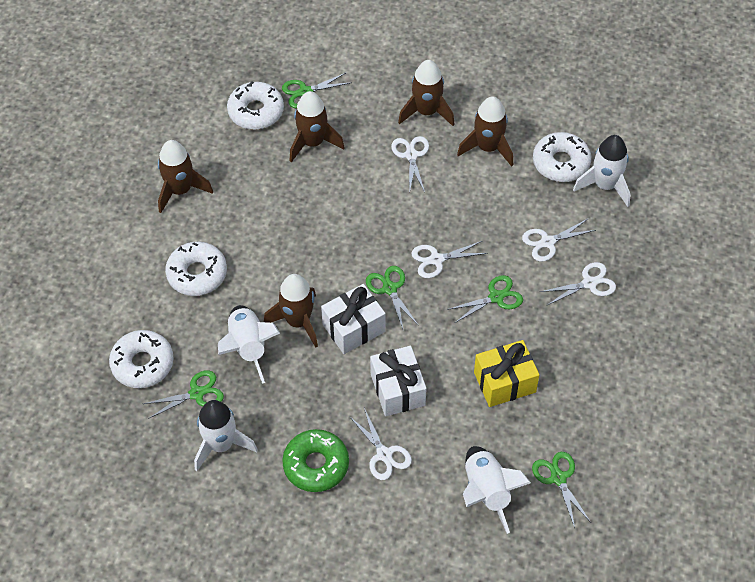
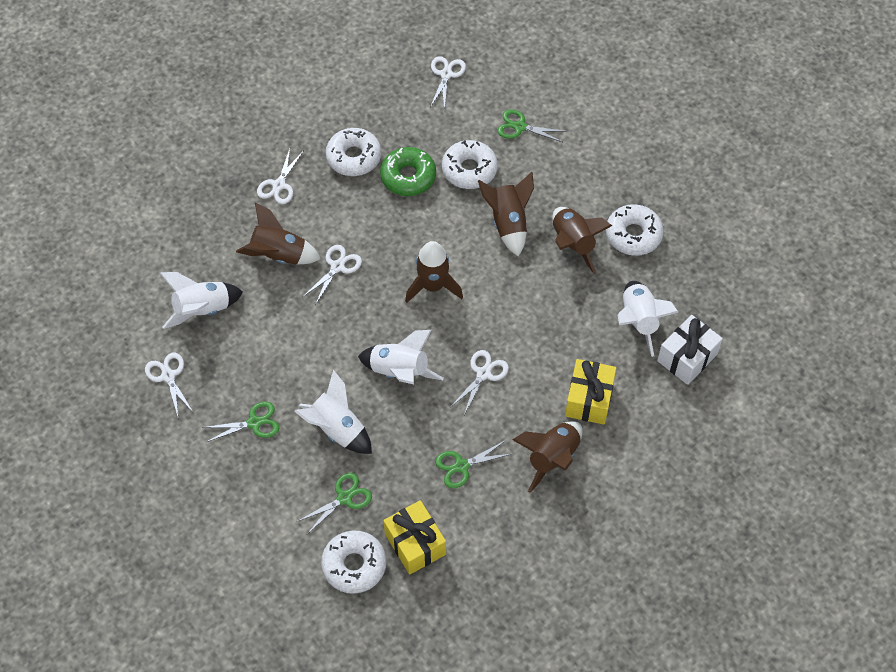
green scissors: 5 -> 4
white gift: 2 -> 1
yellow gift: 1 -> 2

